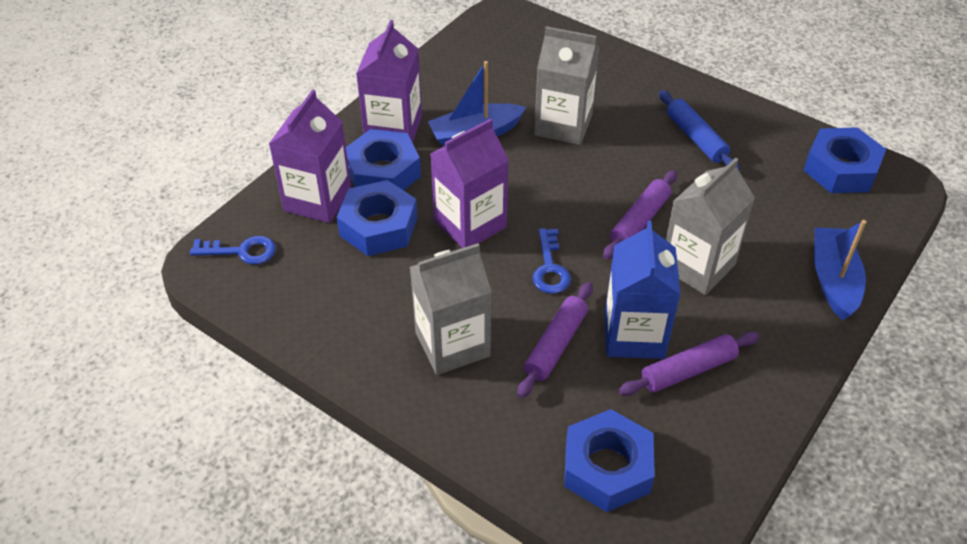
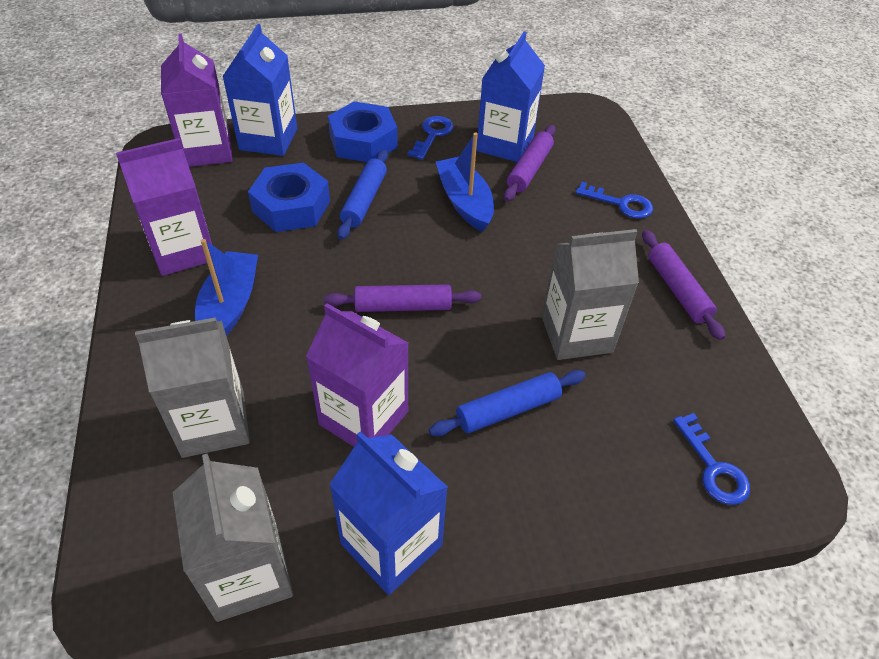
blue carton: 1 -> 3
blue key: 2 -> 3
blue nut: 4 -> 2
blue rolling pin: 1 -> 2

